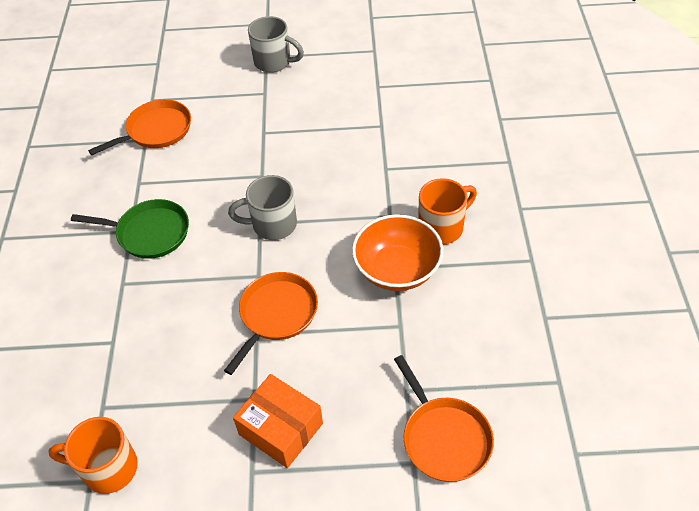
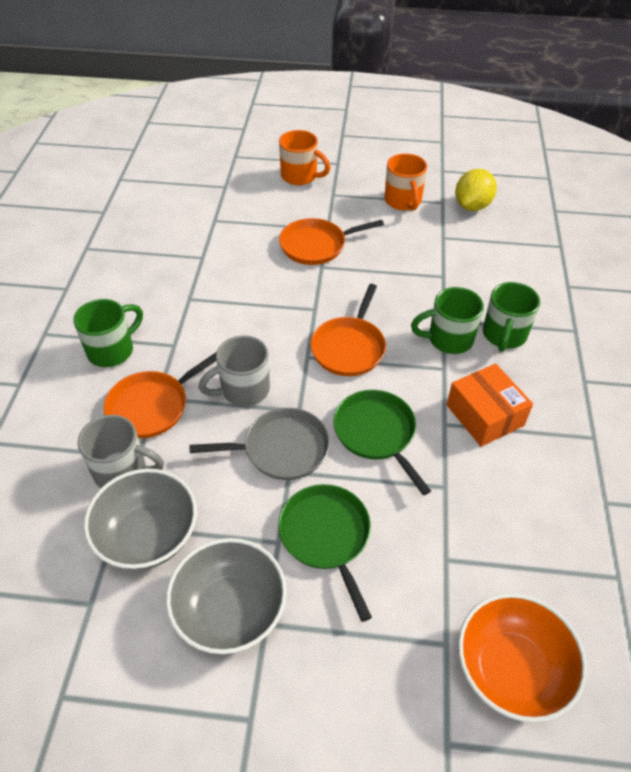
green mug: 0 -> 3
green pan: 1 -> 2
grey bowl: 0 -> 2
grey pan: 0 -> 1
yellow lemon: 0 -> 1

